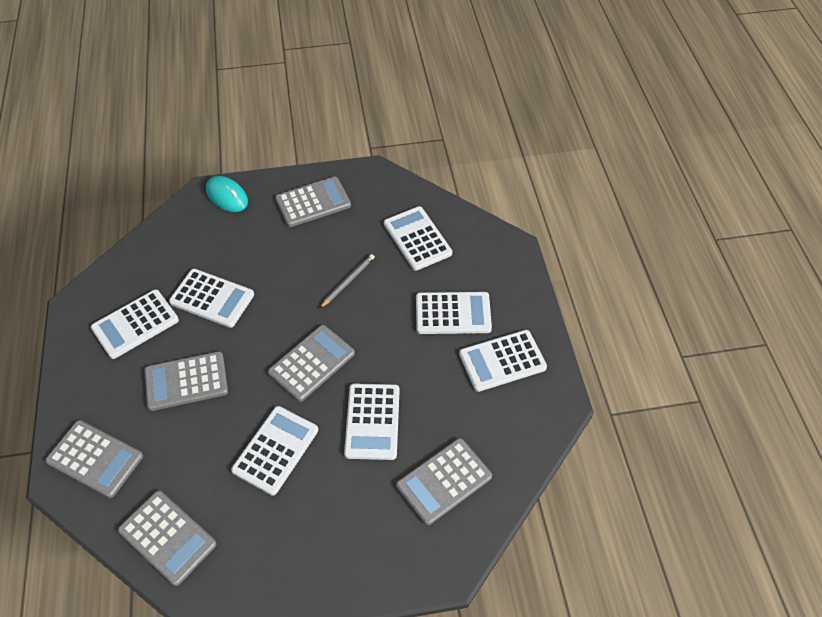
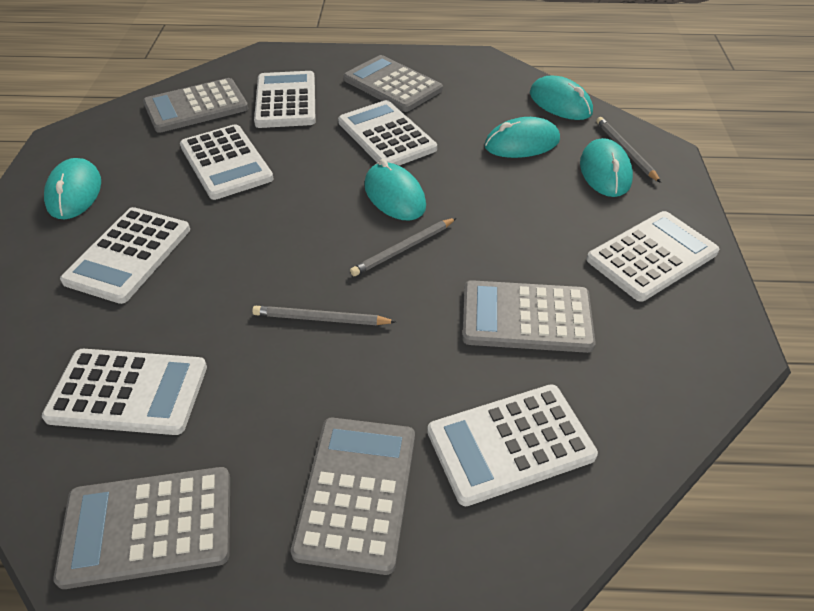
grey calculator: 6 -> 5
grey pencil: 1 -> 3
turquoise mouse: 1 -> 5

